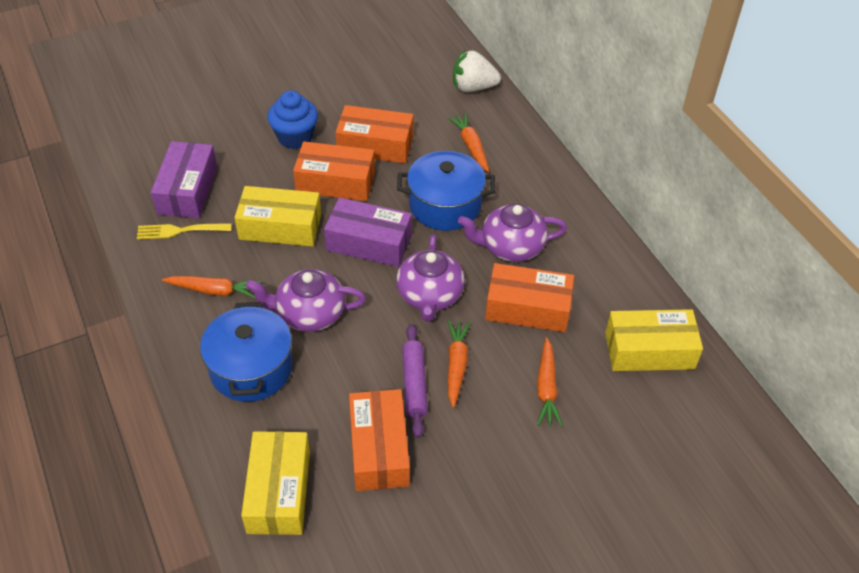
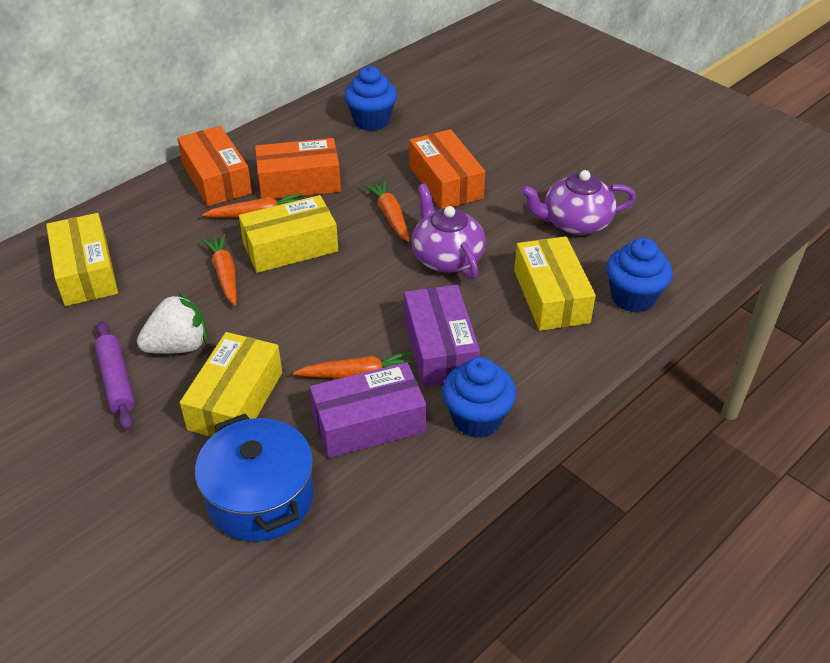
blue cupcake: 1 -> 3
blue pot: 2 -> 1
orange box: 4 -> 3
purple teapot: 3 -> 2
yellow box: 3 -> 4
yellow fork: 1 -> 0

